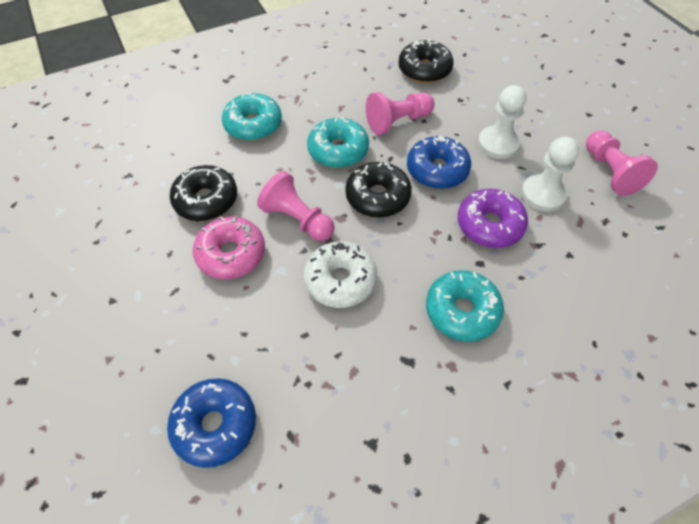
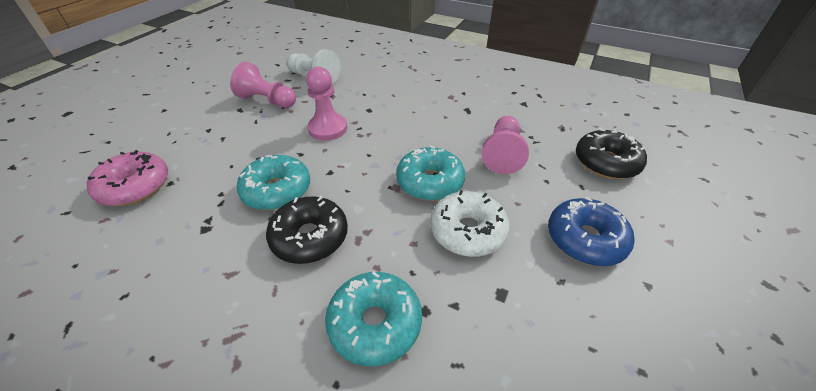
black donut: 3 -> 2
blue donut: 2 -> 1
purple donut: 1 -> 0
white pawn: 2 -> 1

